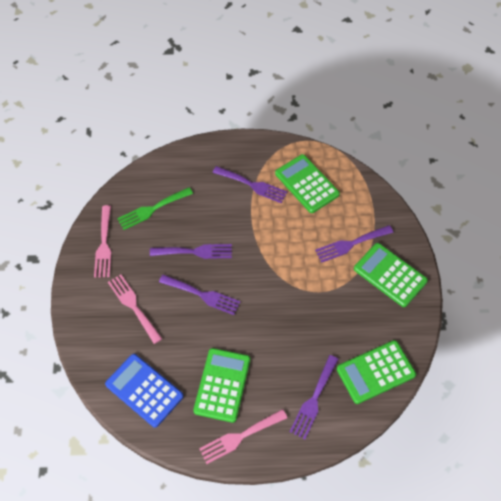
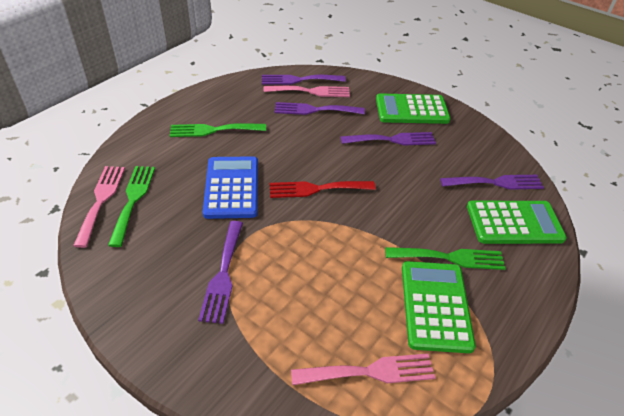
green calculator: 4 -> 3
green fork: 1 -> 3
red fork: 0 -> 1

